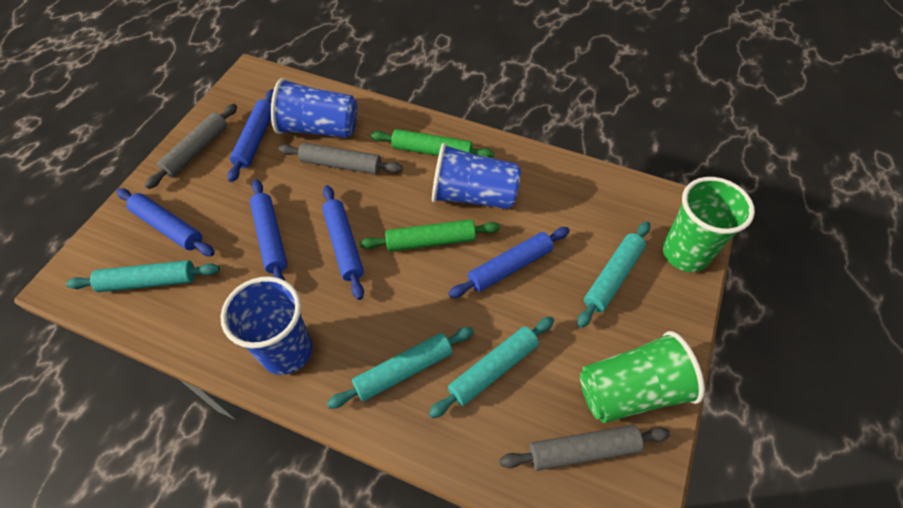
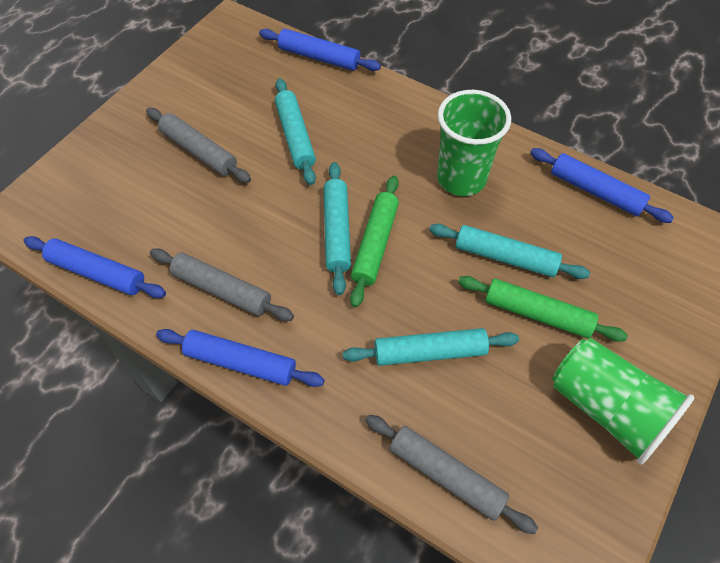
blue cup: 3 -> 0
blue rolling pin: 5 -> 4

